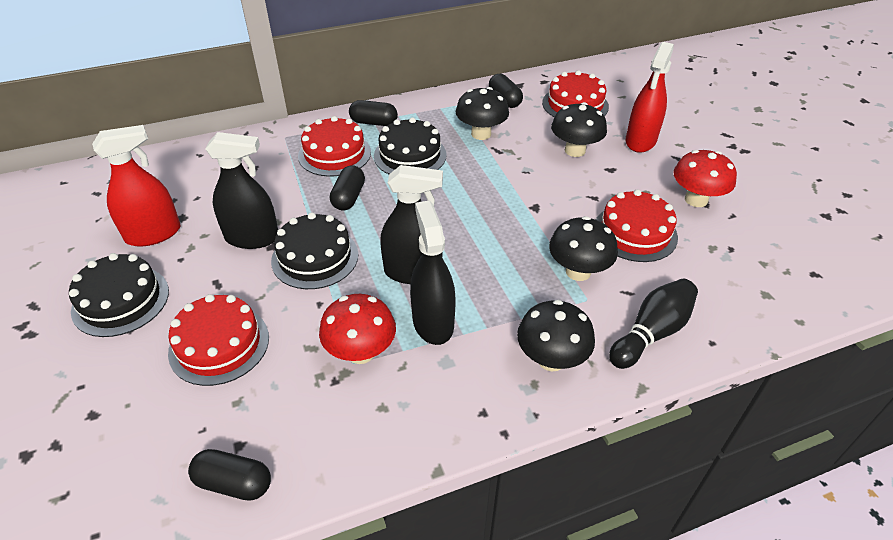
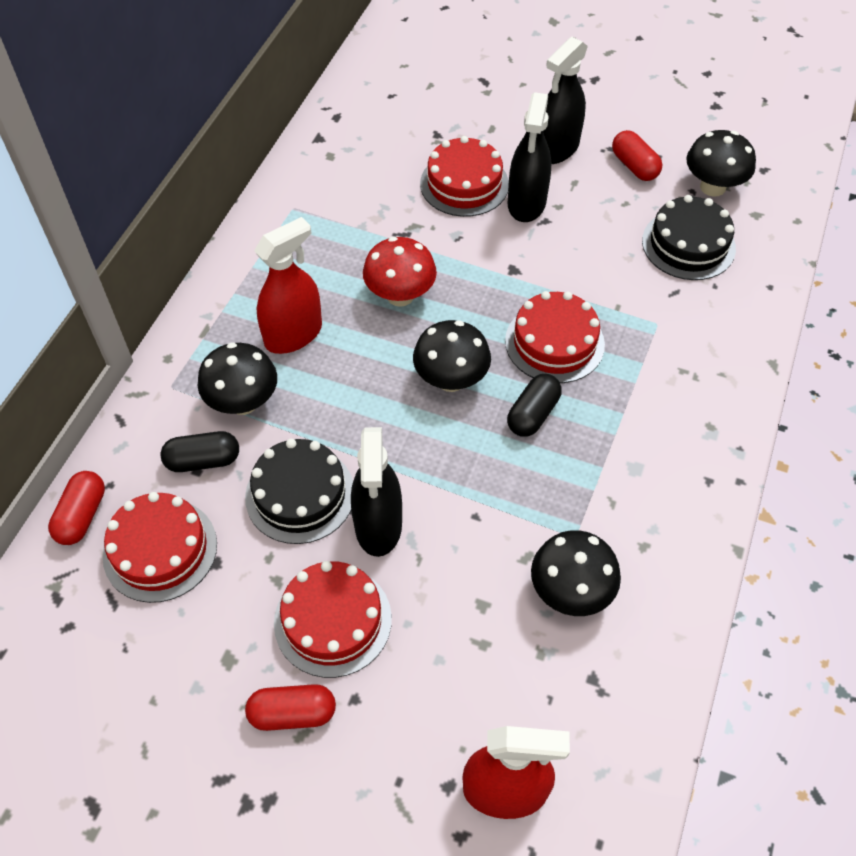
black bowling pin: 1 -> 0
black cake: 3 -> 2
black capsule: 4 -> 2
red capsule: 0 -> 3
red mushroom: 2 -> 1

